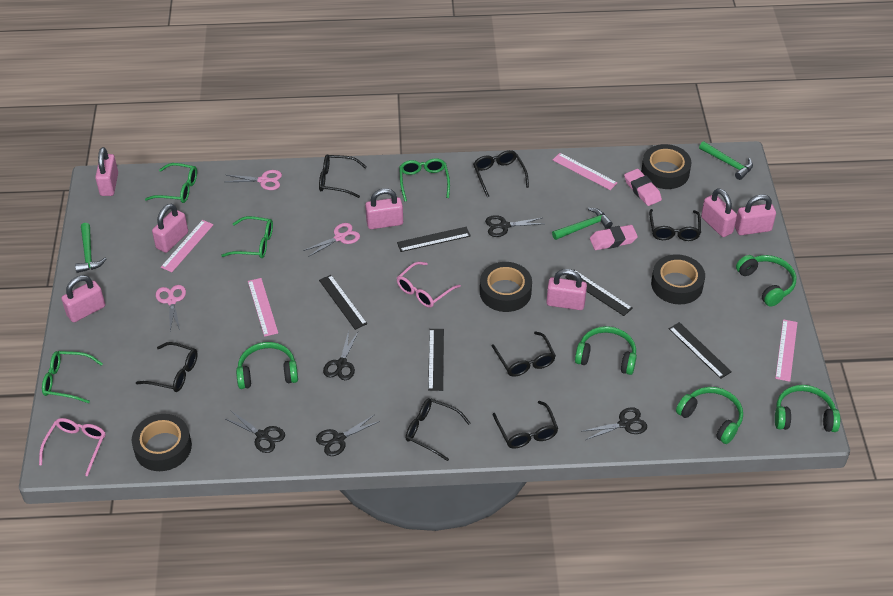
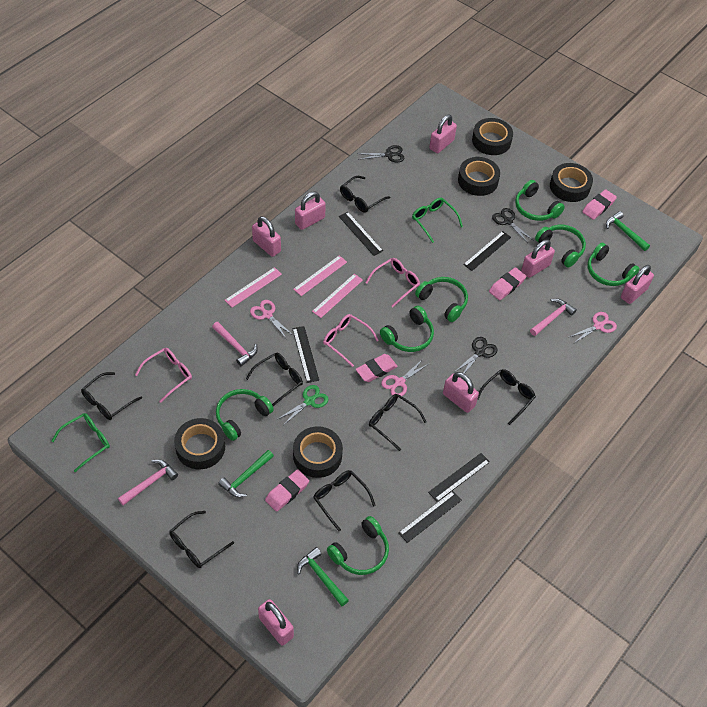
black scissors: 5 -> 3
black tape: 4 -> 5
green glasses: 4 -> 2
green headphones: 5 -> 7
green scissors: 0 -> 1
pink eraser: 2 -> 4
pink glasses: 2 -> 3
pink hammer: 0 -> 3
pink ruler: 4 -> 3

